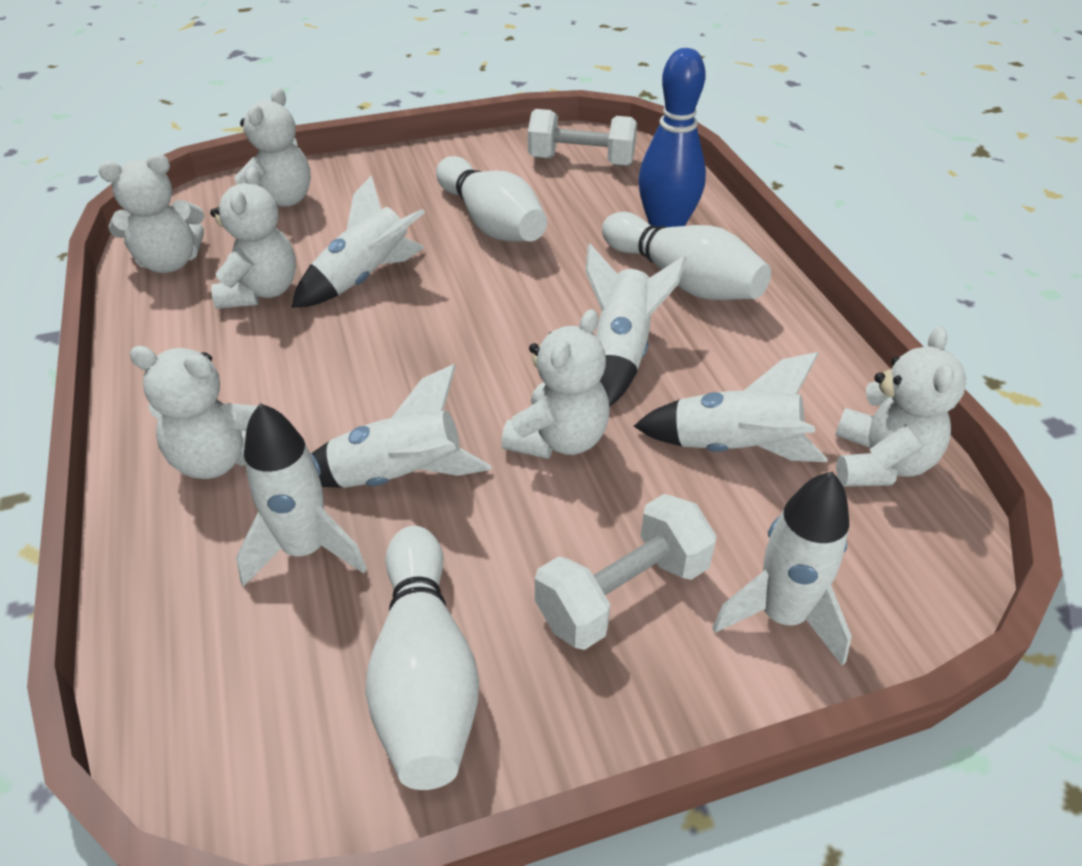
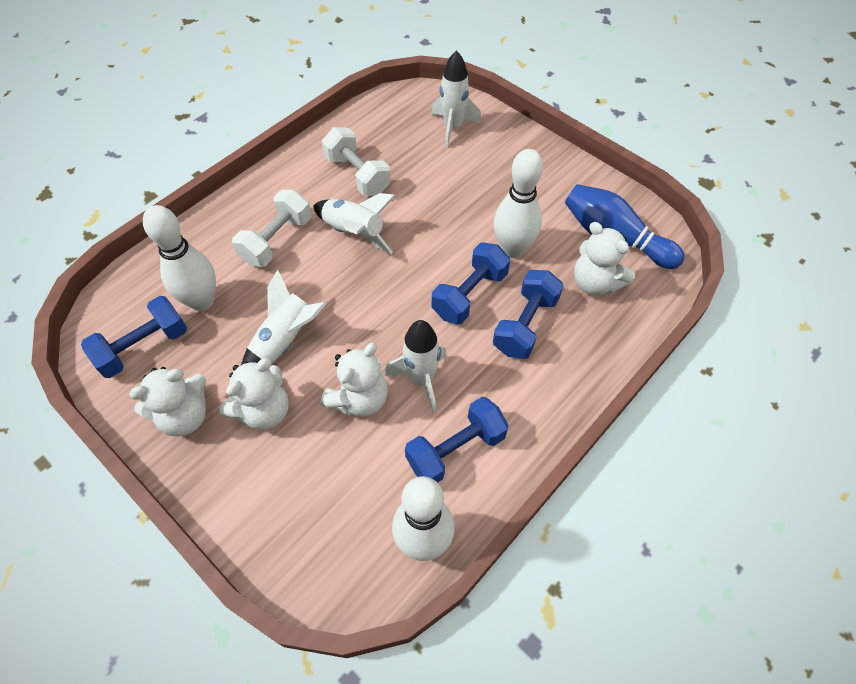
blue dumbbell: 0 -> 4
white rocket: 6 -> 4
white teddy bear: 6 -> 4

